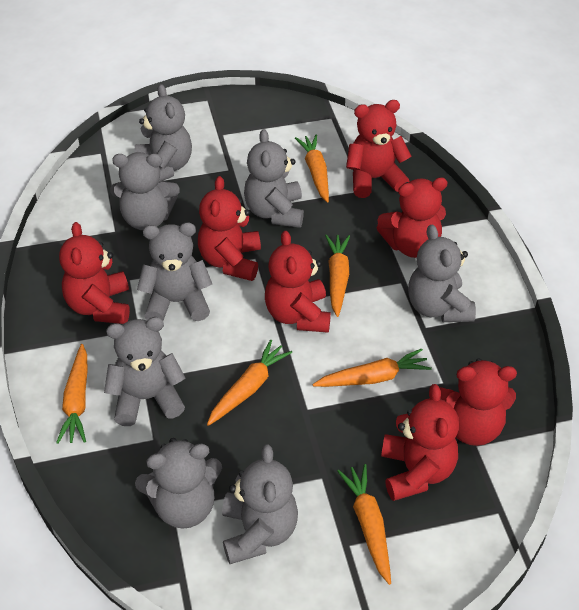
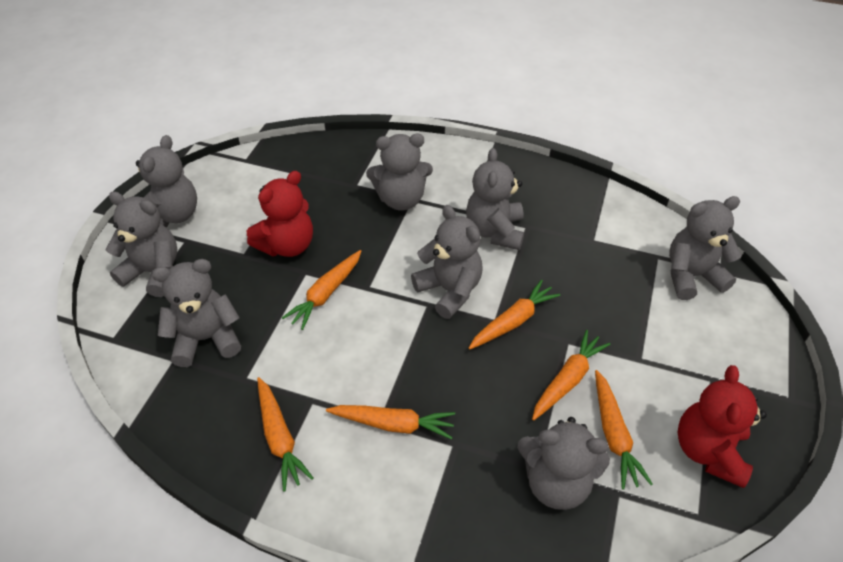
red teddy bear: 7 -> 2

